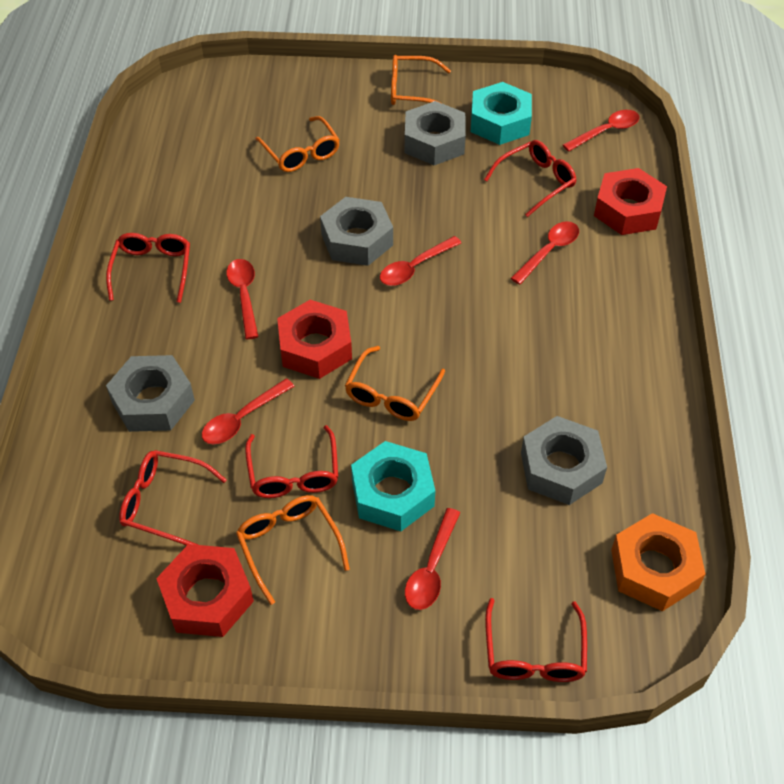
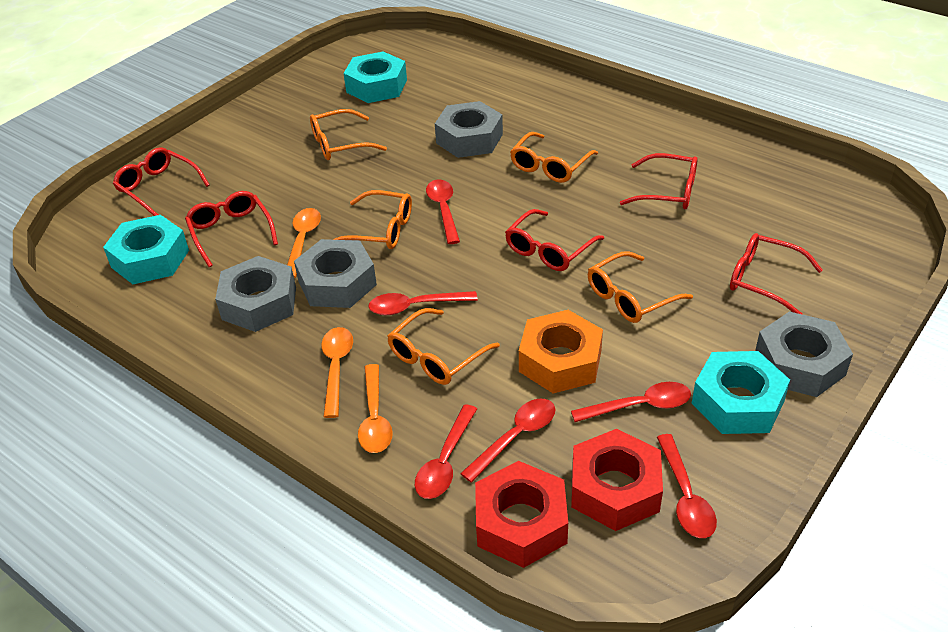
orange glasses: 4 -> 5
orange spoon: 0 -> 3
red nut: 3 -> 2
turquoise nut: 2 -> 3

